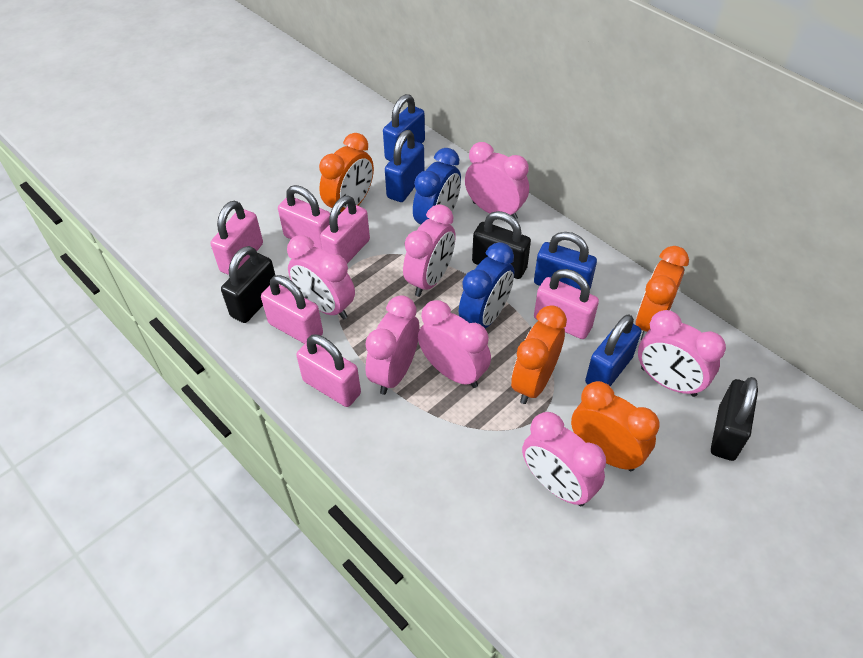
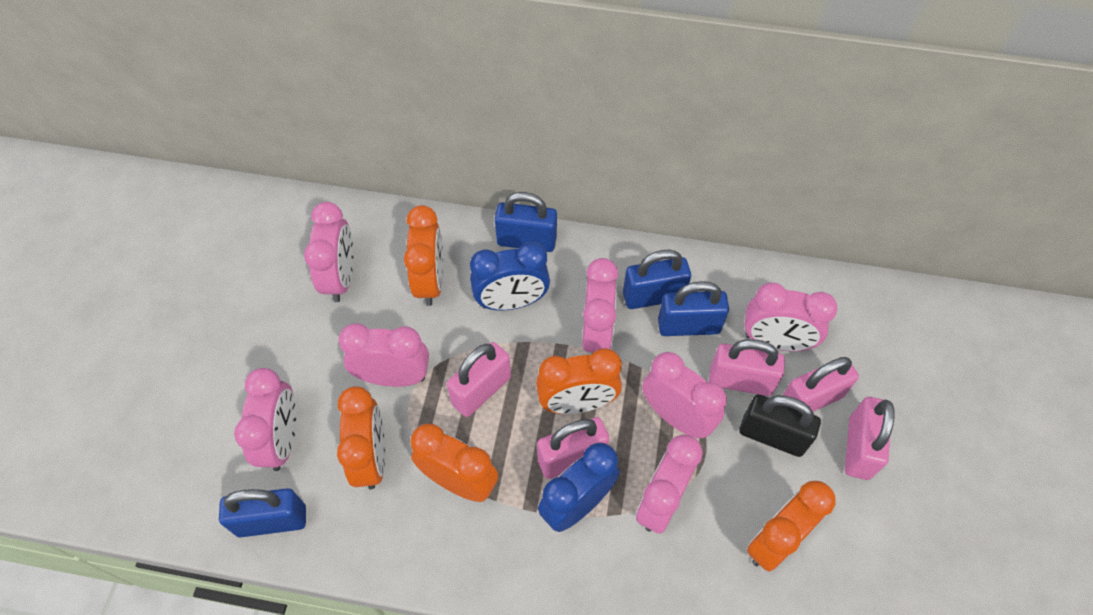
black padlock: 3 -> 1
orange clock: 4 -> 5
pink padlock: 6 -> 5

